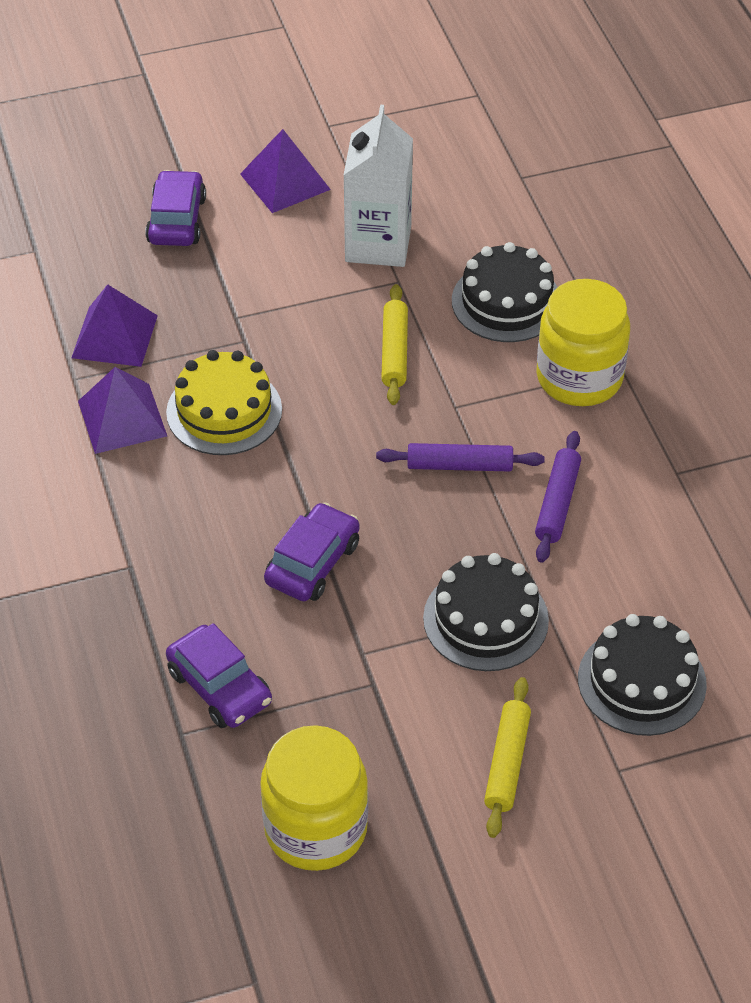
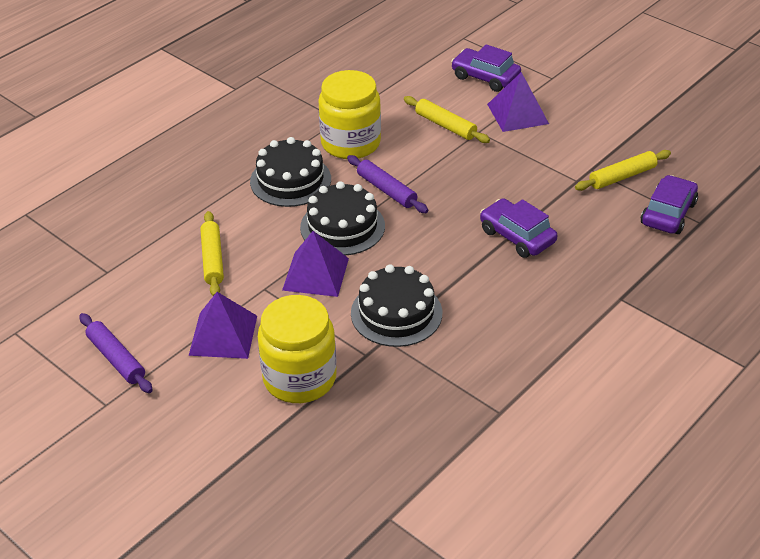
white carton: 1 -> 0
yellow cake: 1 -> 0
yellow rolling pin: 2 -> 3

